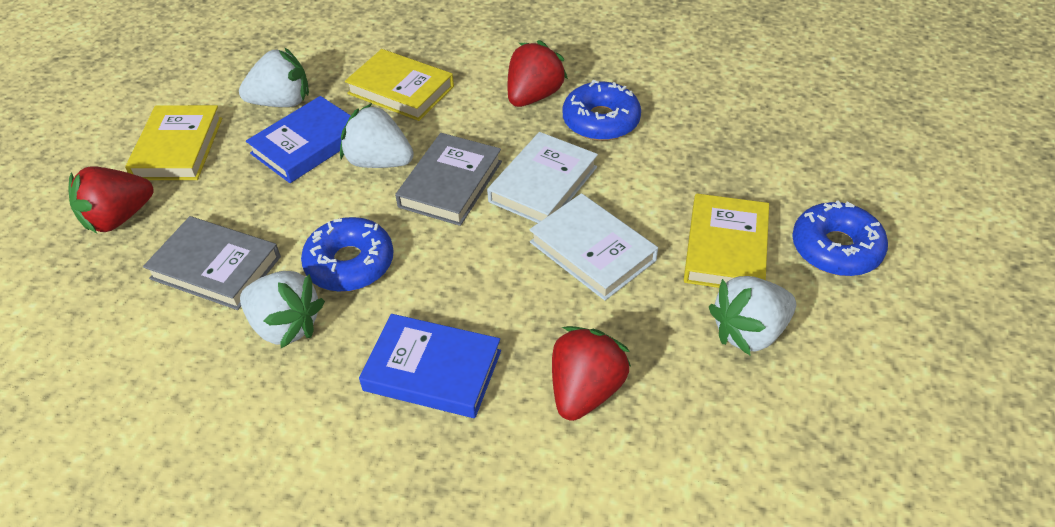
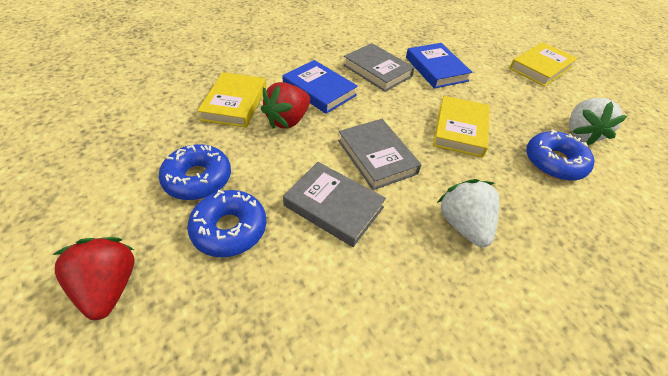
grey book: 2 -> 3
red strawberry: 3 -> 2
white book: 2 -> 0
white strawberry: 4 -> 2

